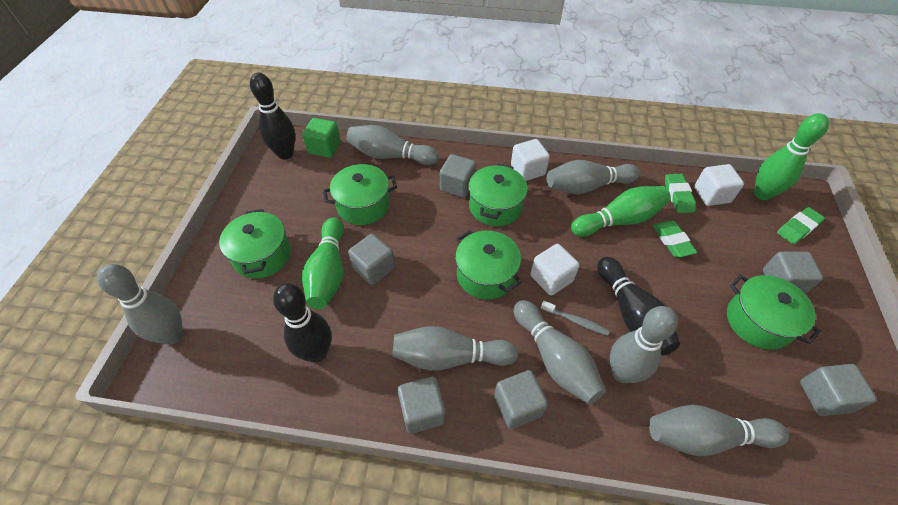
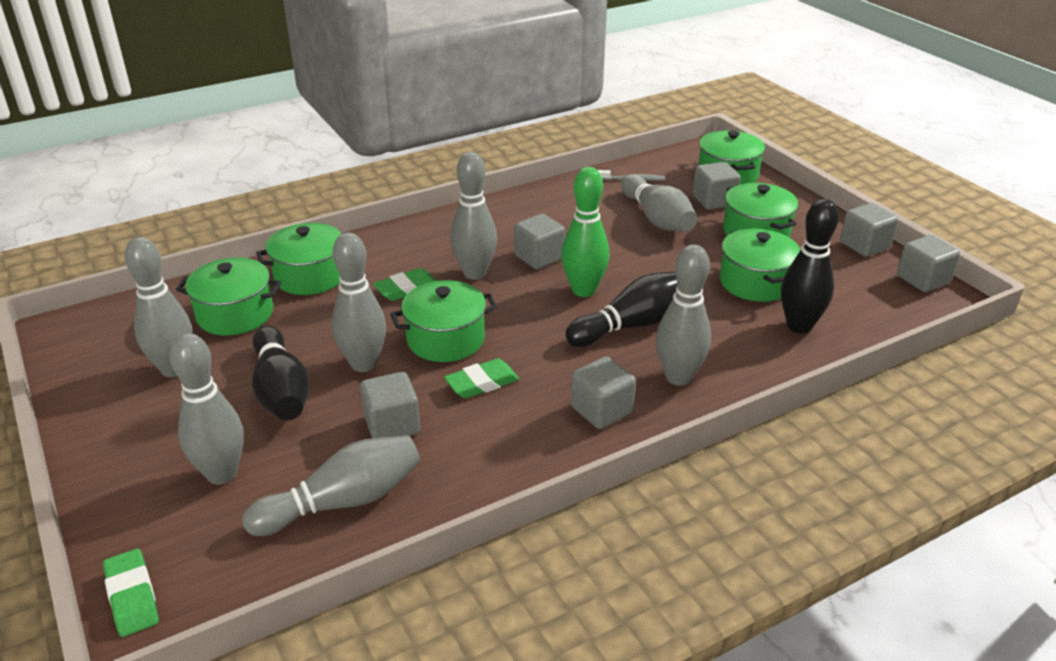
green bowling pin: 3 -> 1
green cube: 1 -> 0
green pot: 5 -> 6
white cube: 3 -> 0

